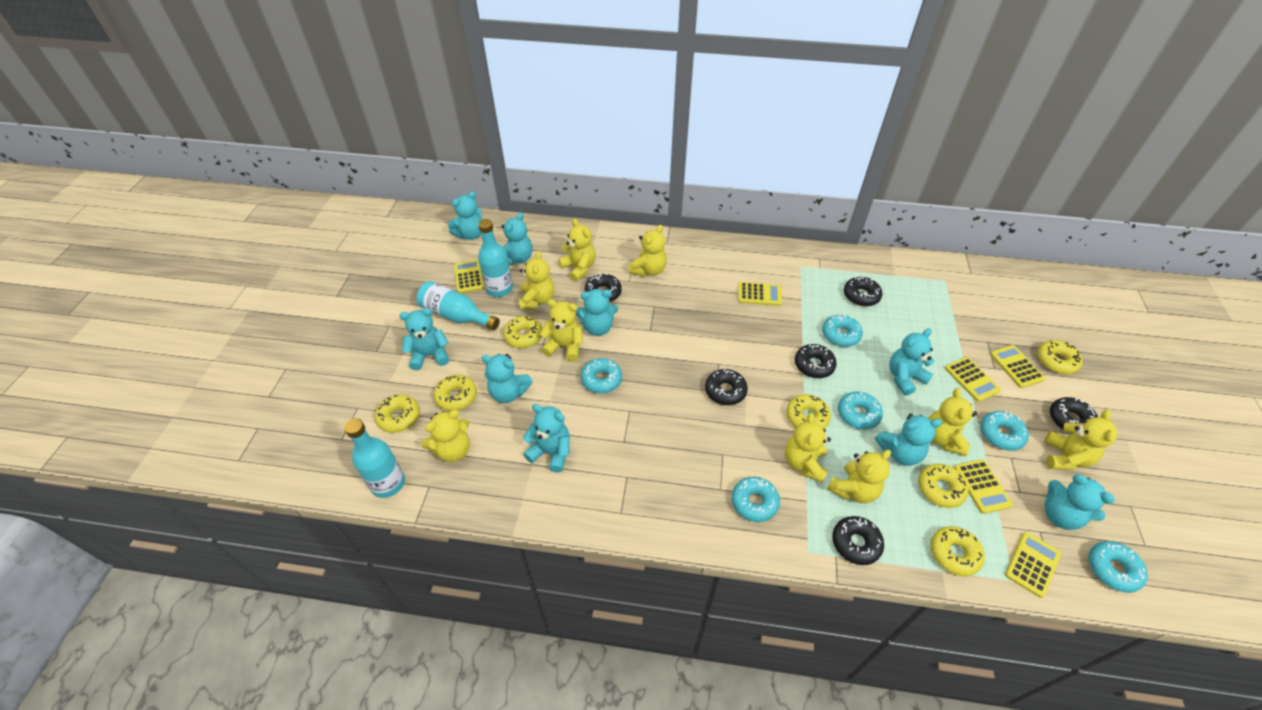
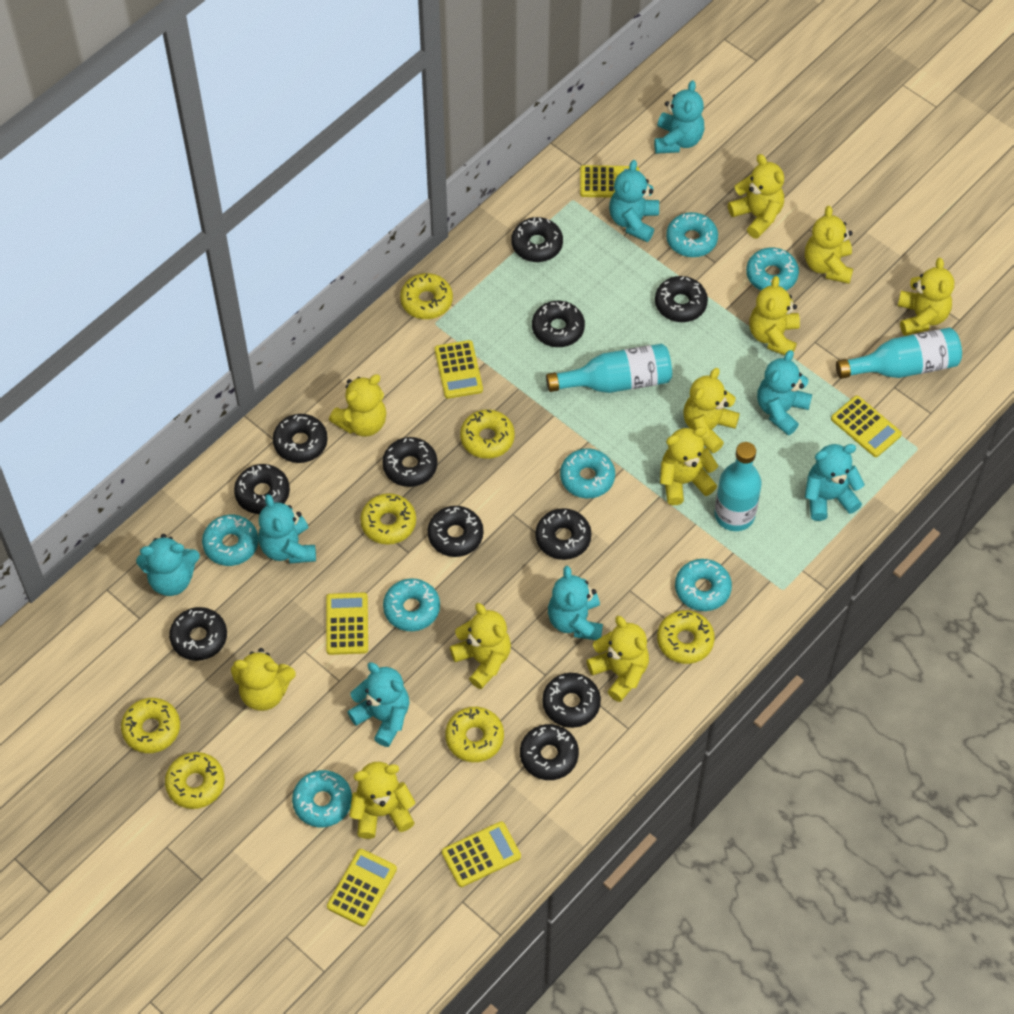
black donut: 6 -> 11
turquoise donut: 6 -> 7
turquoise teddy bear: 9 -> 8
yellow teddy bear: 9 -> 11

